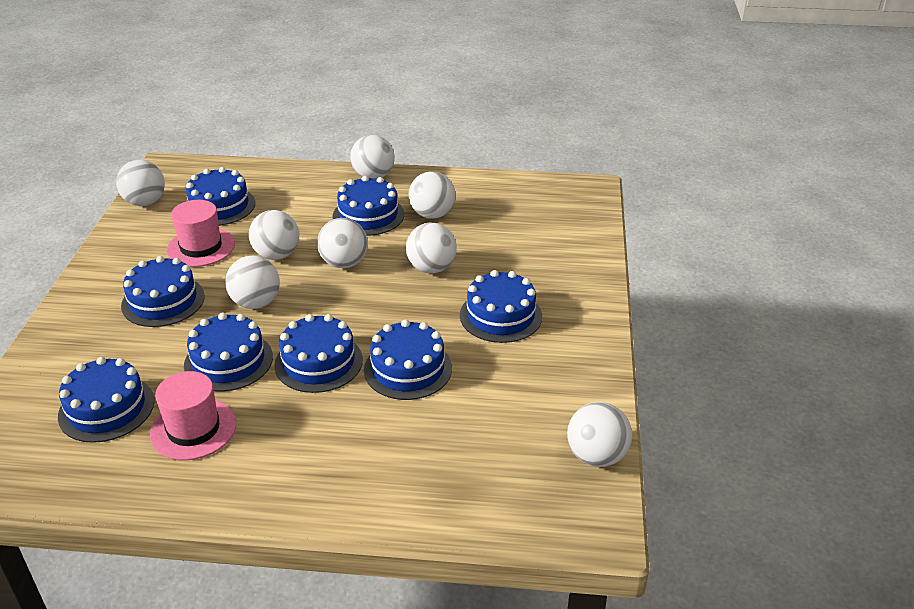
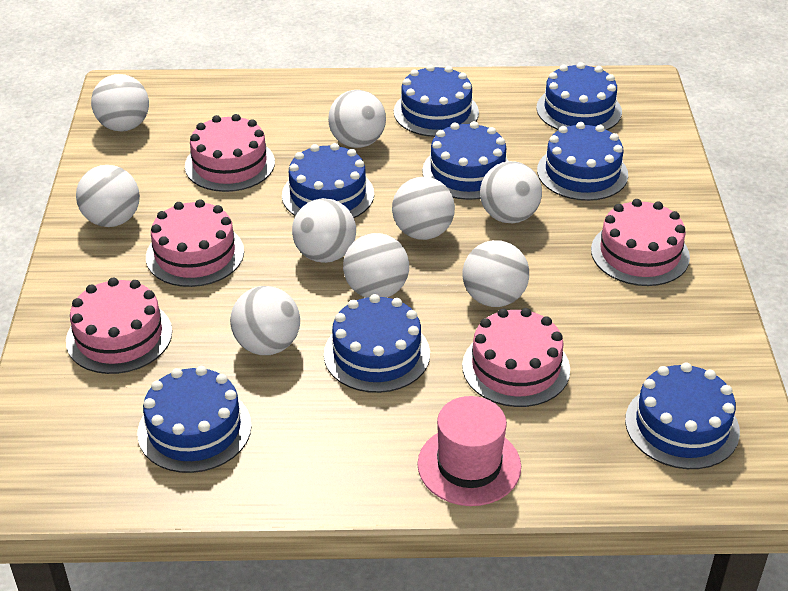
pink cake: 0 -> 5
pink hat: 2 -> 1
white ball: 8 -> 9

